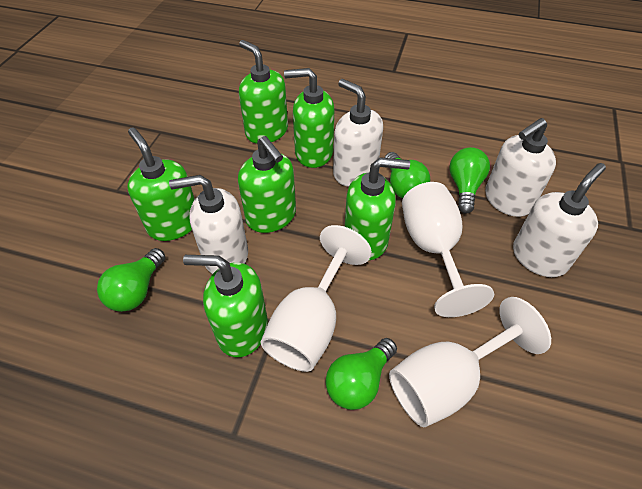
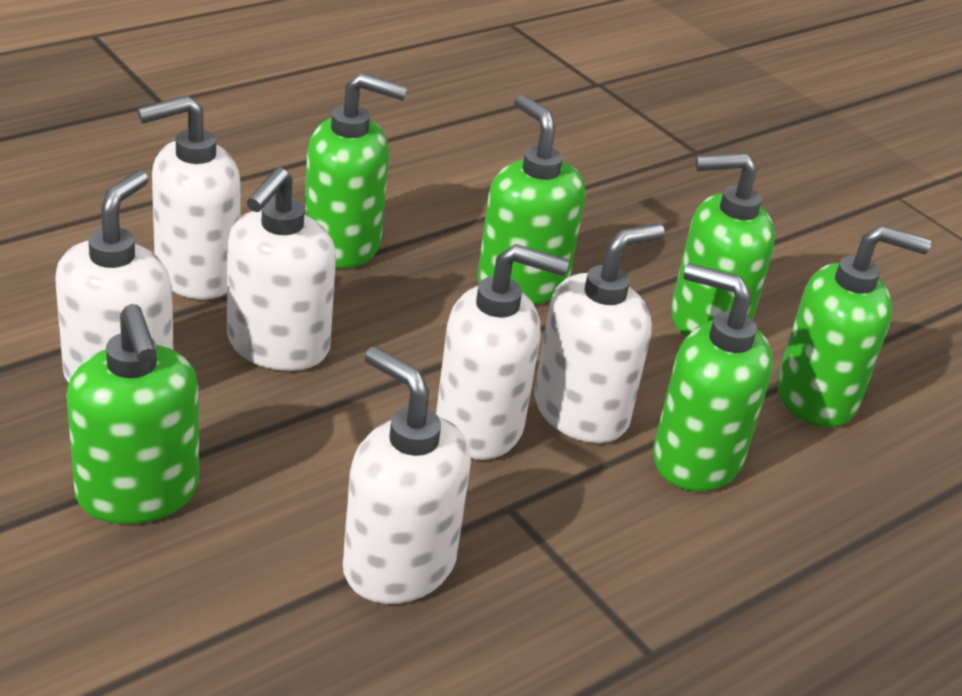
green light bulb: 4 -> 0
white goblet: 3 -> 0
white soap dispenser: 4 -> 6

